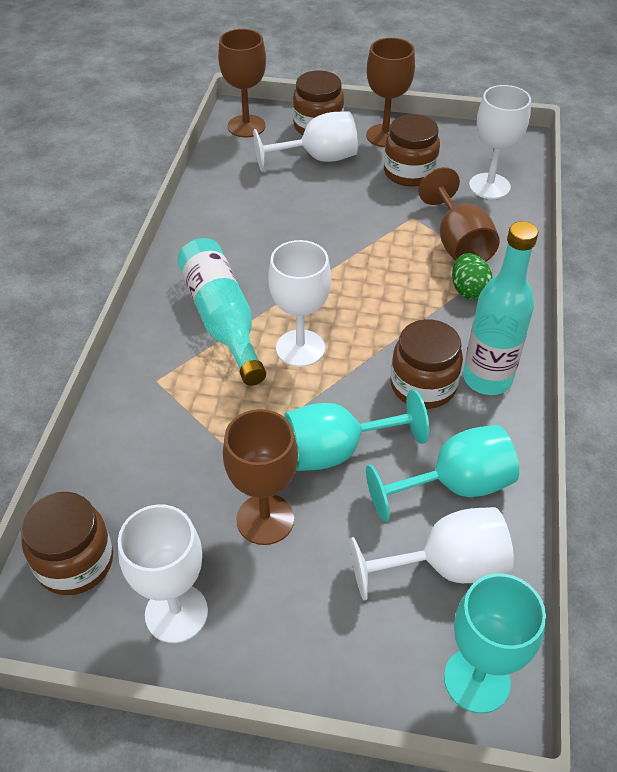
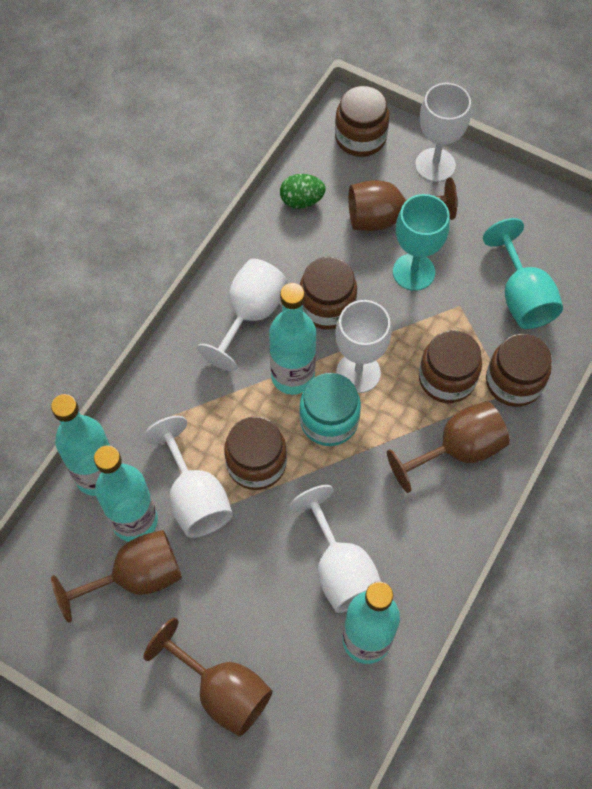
brown jar: 4 -> 5
turquoise bottle: 2 -> 4
turquoise goblet: 3 -> 2
turquoise jar: 0 -> 1

